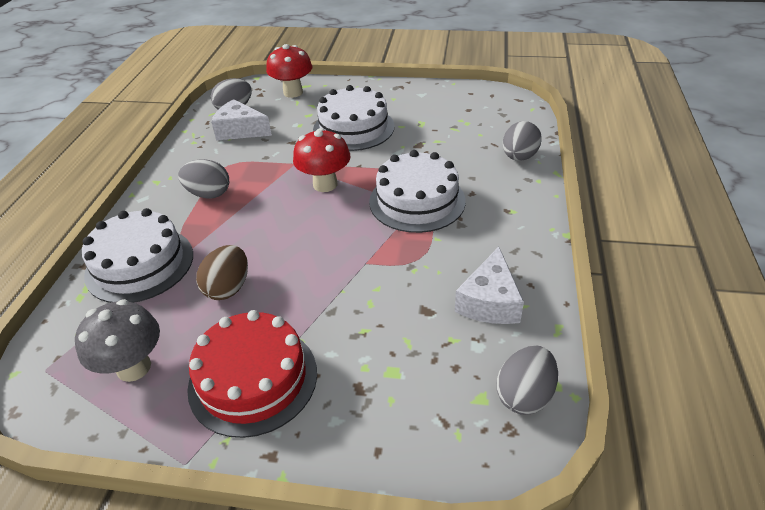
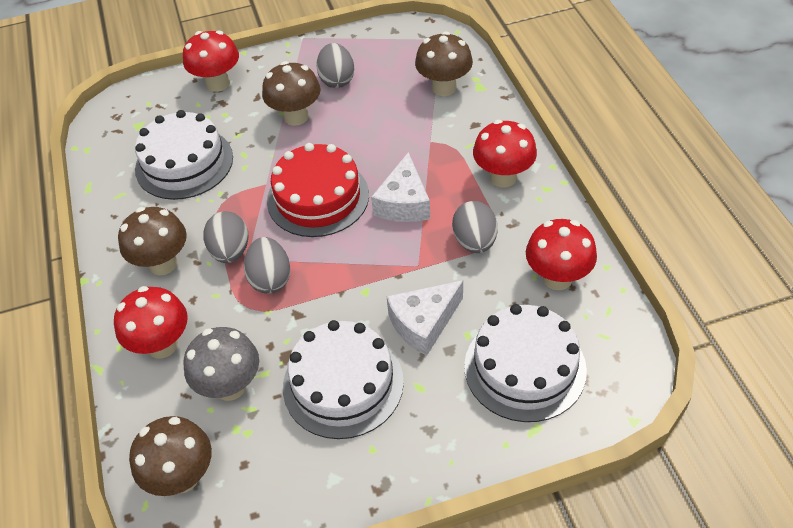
brown egg: 1 -> 0
brown mushroom: 0 -> 4
red mushroom: 2 -> 4

